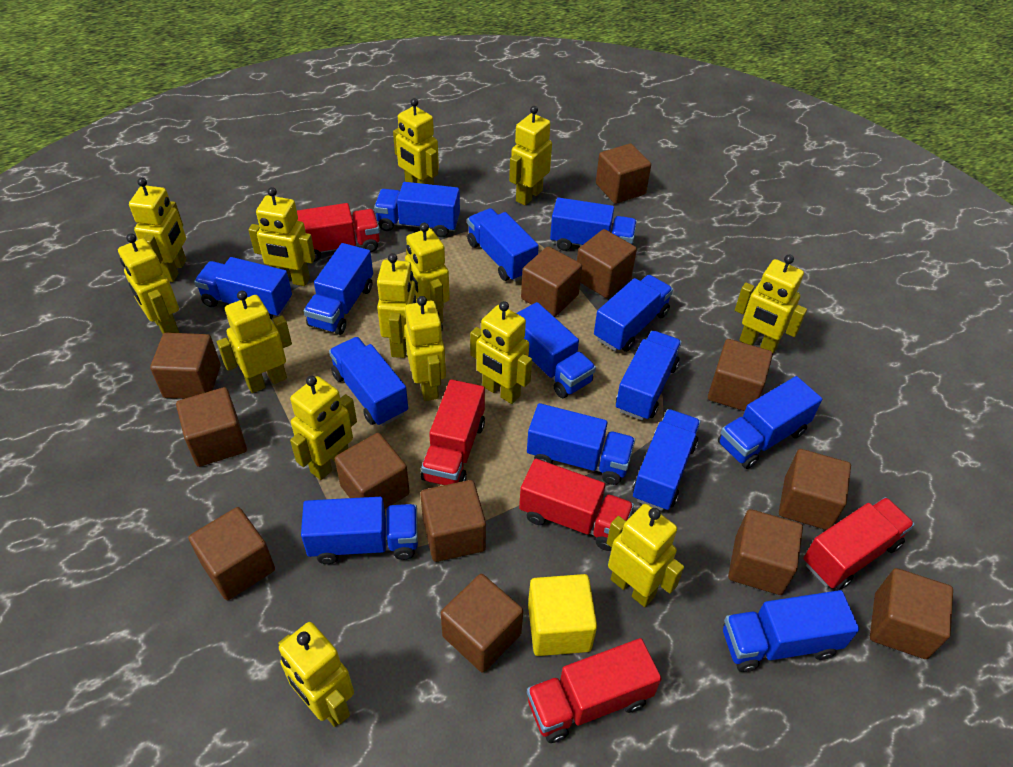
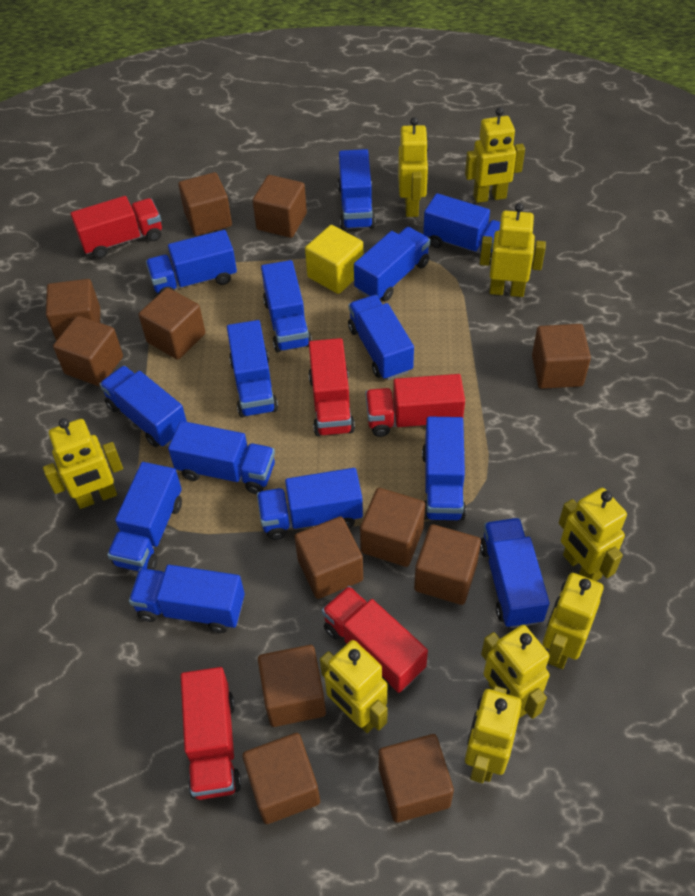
brown cube: 13 -> 12
yellow robot: 14 -> 9

